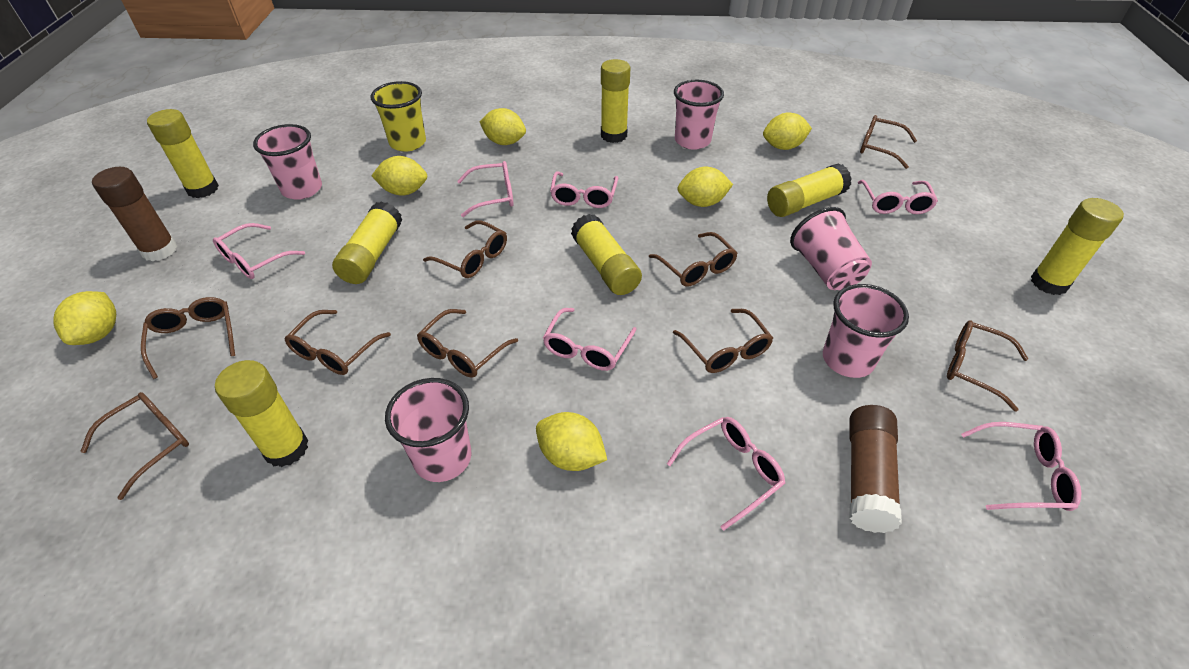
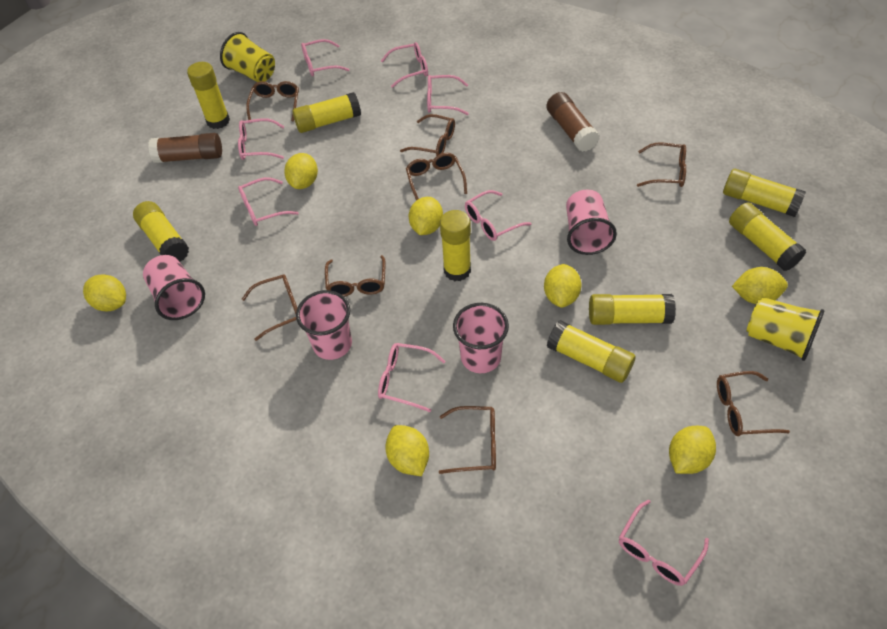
brown glasses: 9 -> 8
pink cup: 5 -> 4
pink glasses: 7 -> 8
yellow cup: 1 -> 2
yellow glue stick: 7 -> 8
yellow lemon: 6 -> 7

